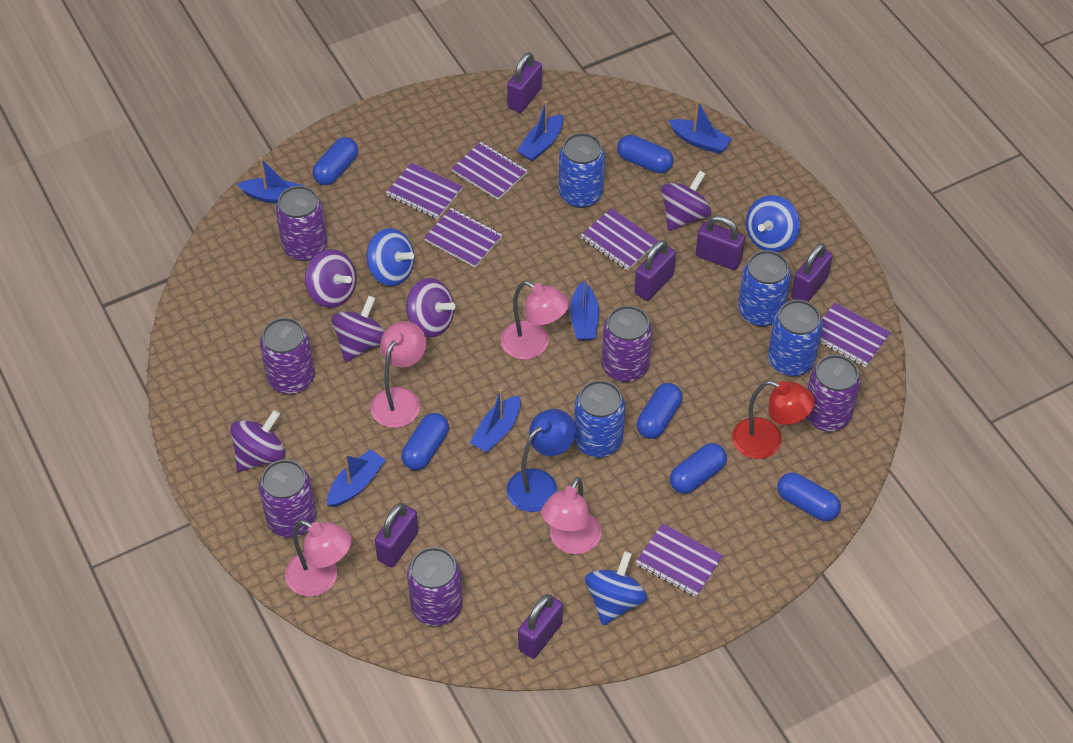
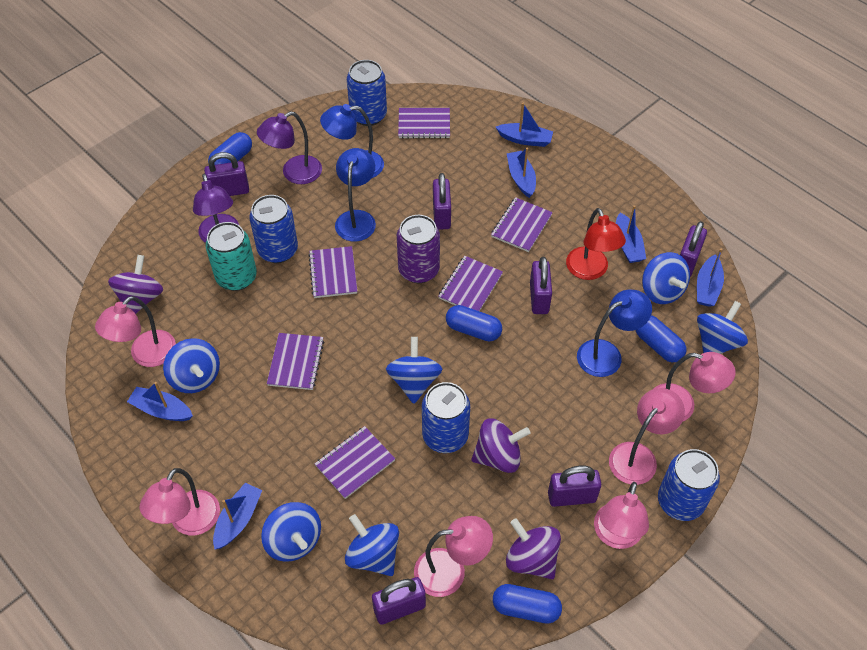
blue capsule: 6 -> 4
blue lamp: 1 -> 3
blue spinning top: 3 -> 6
pink lamp: 4 -> 6
purple can: 6 -> 1
purple lamp: 0 -> 2
purple spinning top: 5 -> 3
turquoise can: 0 -> 1

